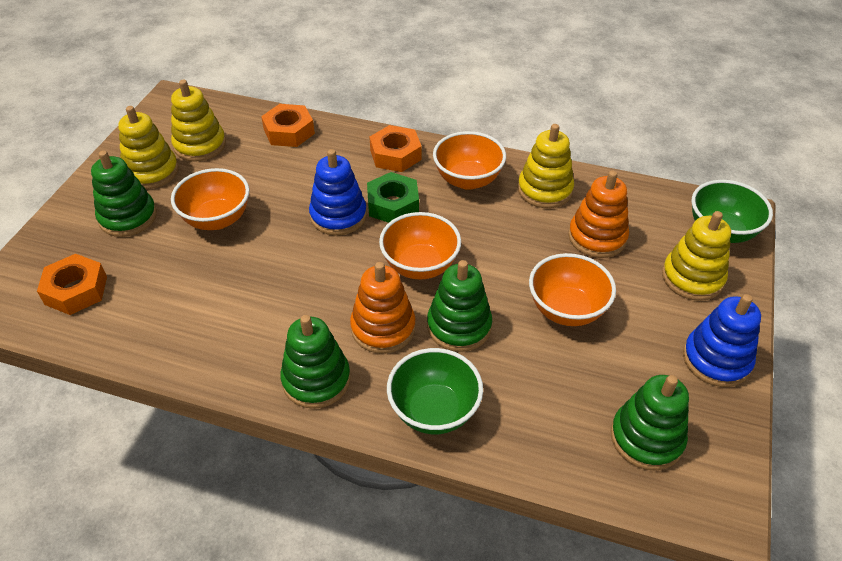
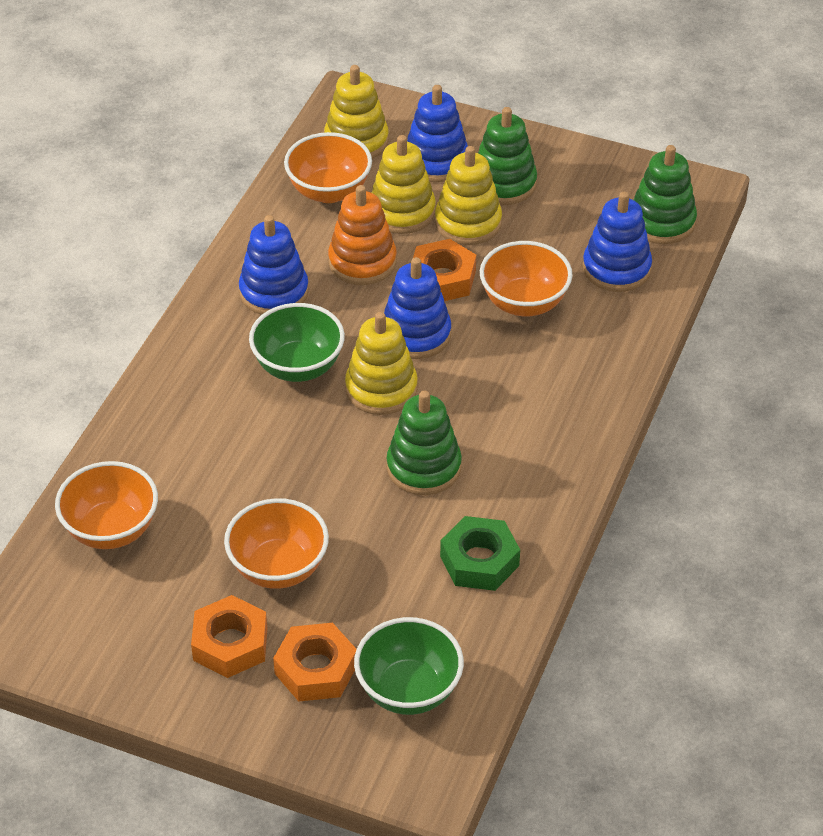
blue stacking toy: 2 -> 4
green stacking toy: 4 -> 3
orange stacking toy: 2 -> 1

